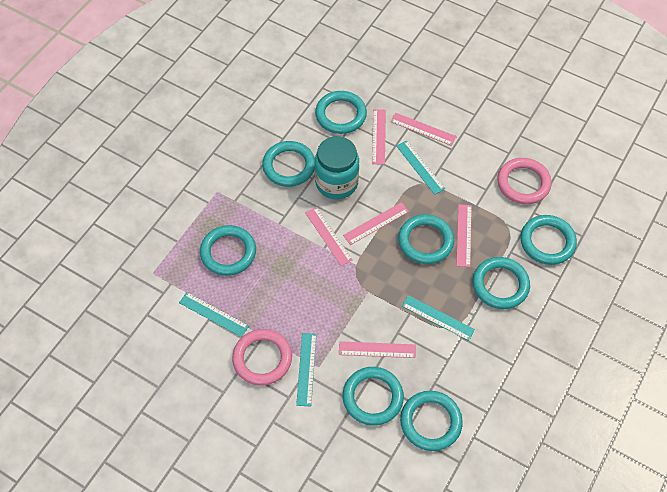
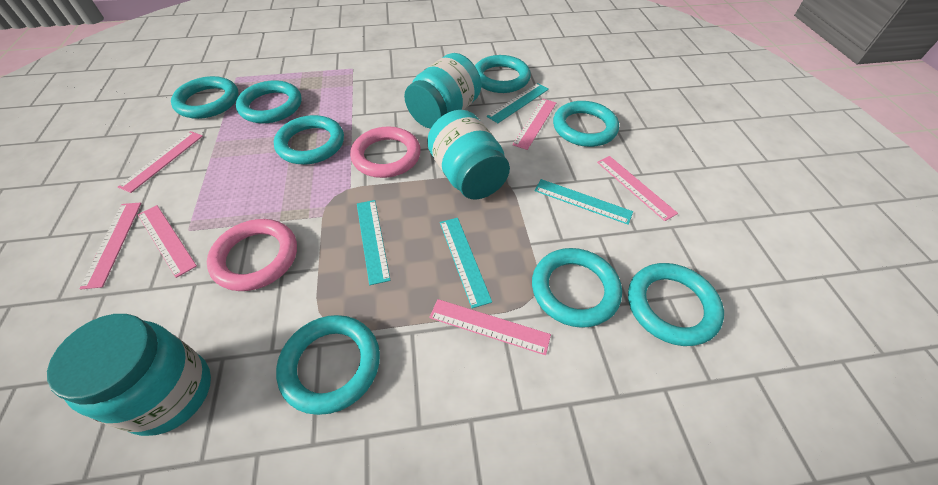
turquoise jar: 1 -> 3

